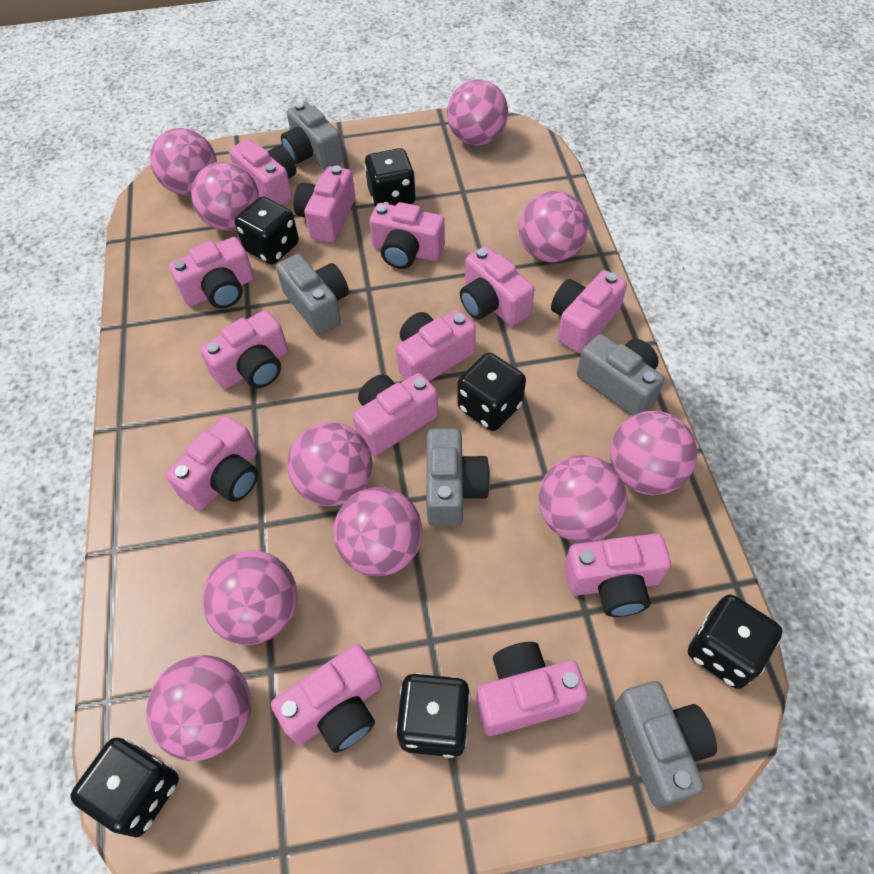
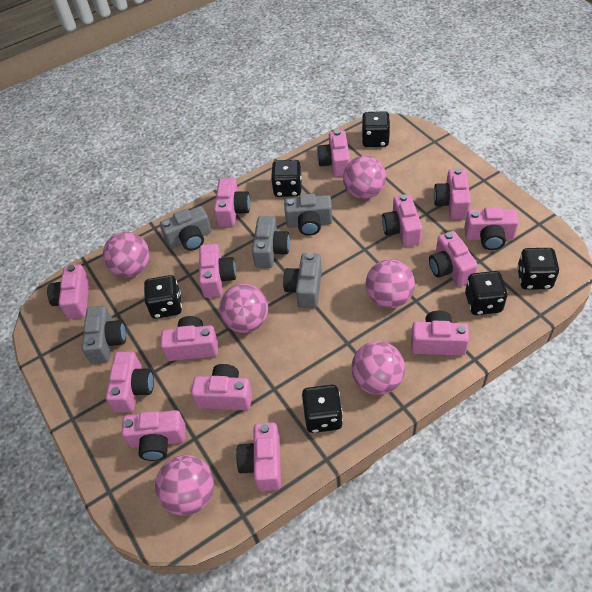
pink ball: 10 -> 6
pink camera: 13 -> 14

